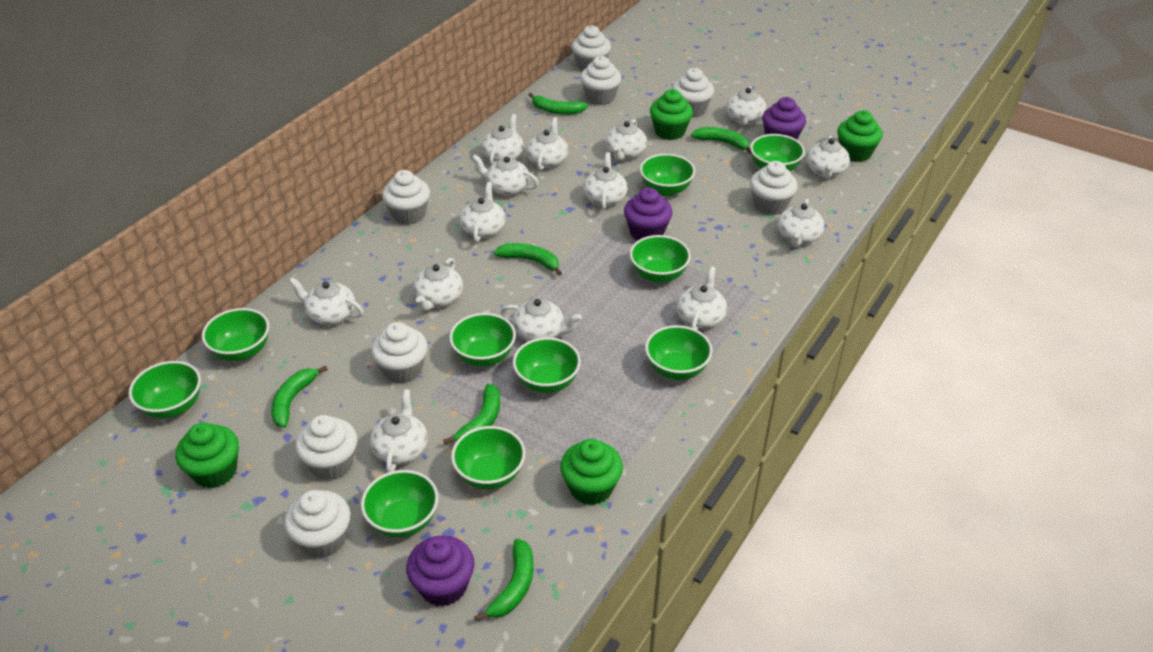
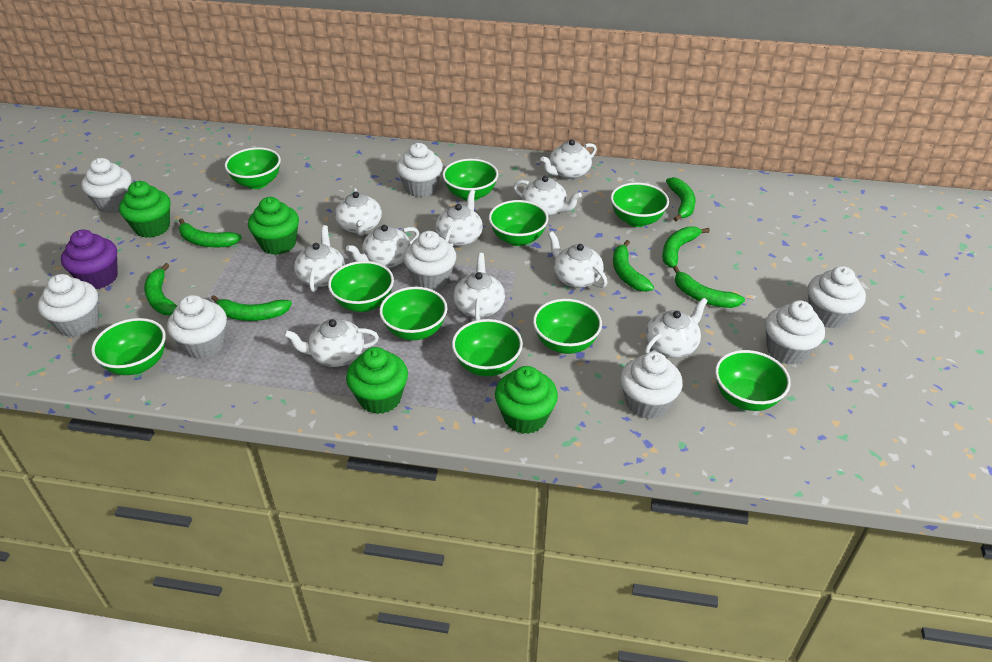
green banana: 6 -> 7
purple cupcake: 3 -> 1
white teapot: 14 -> 10

